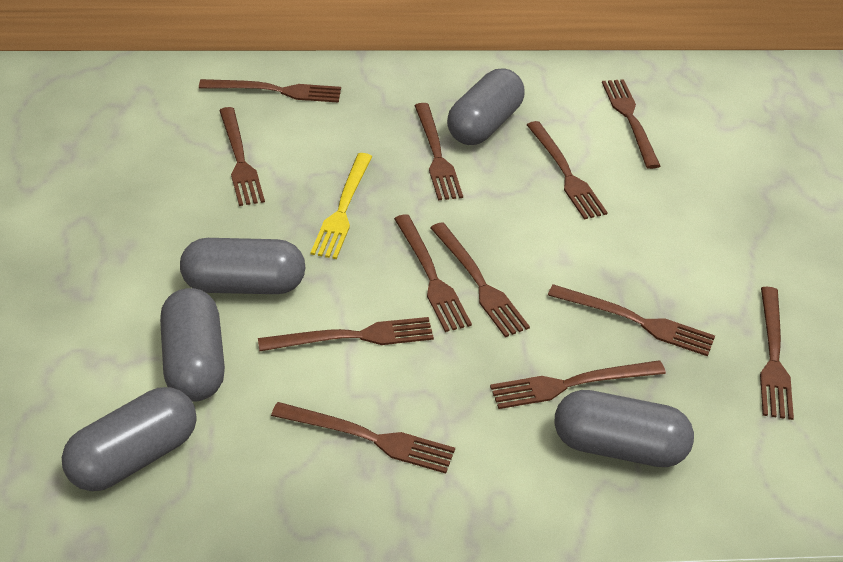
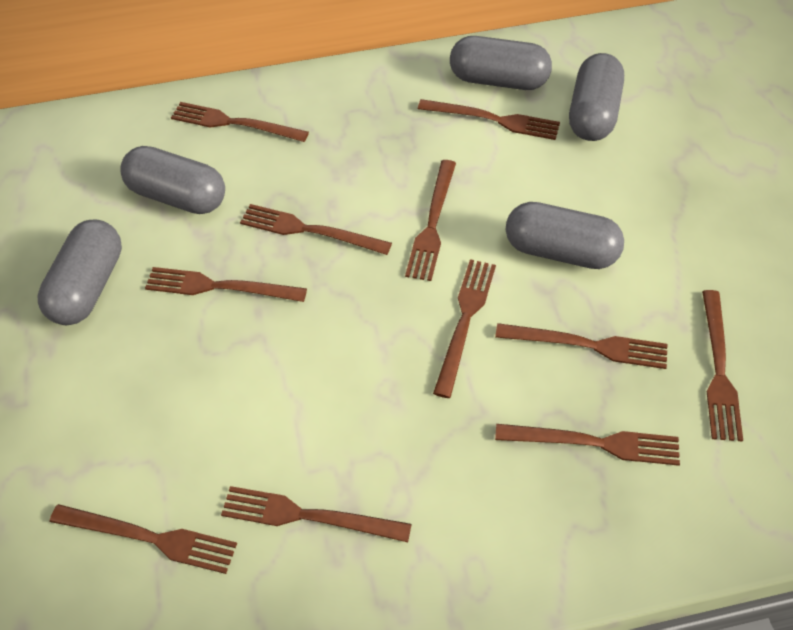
brown fork: 12 -> 11
yellow fork: 1 -> 0

